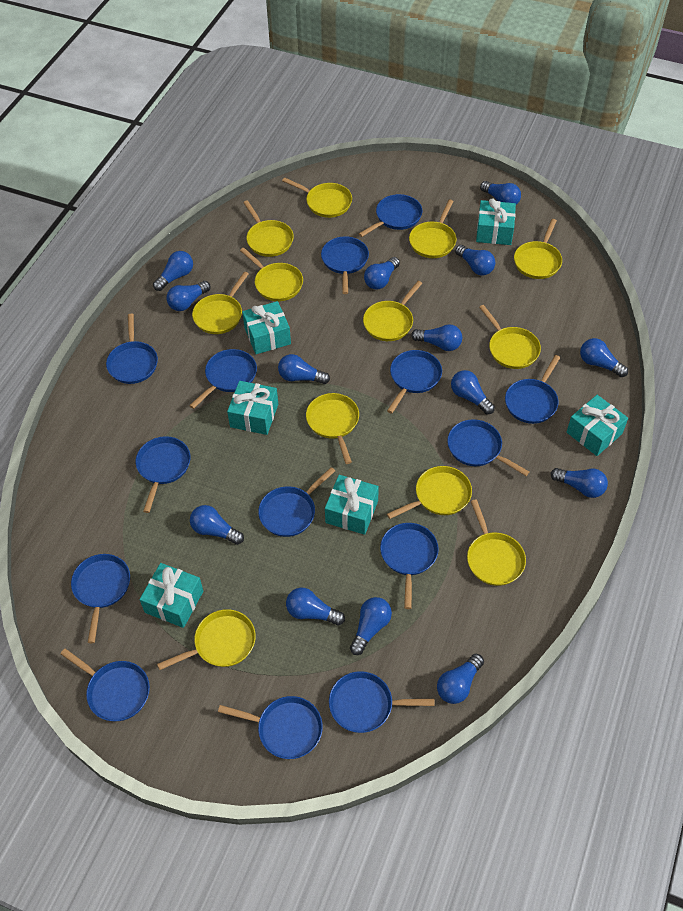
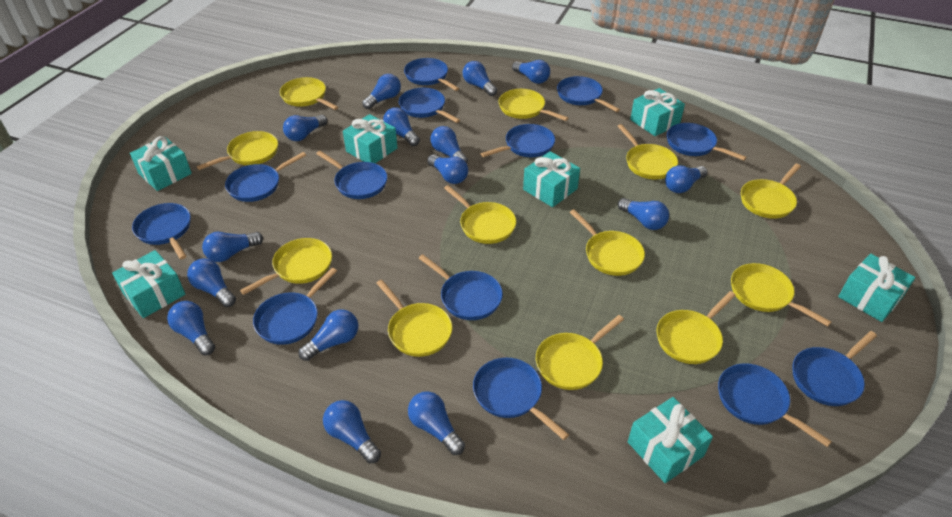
blue light bulb: 14 -> 15
blue pan: 14 -> 13
turquoise gift: 6 -> 7

